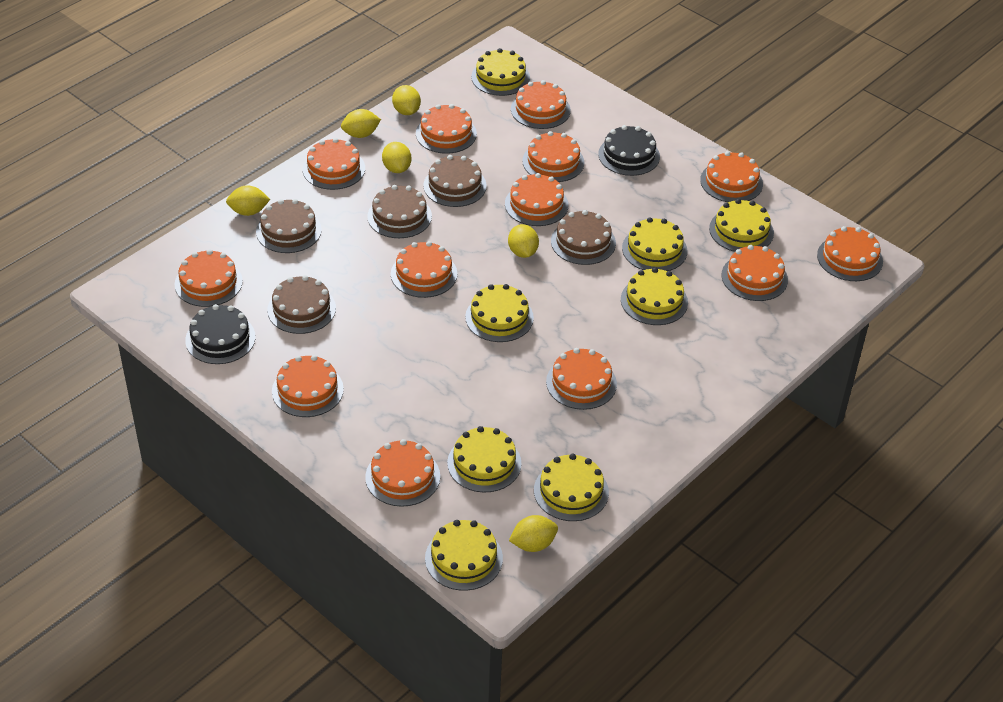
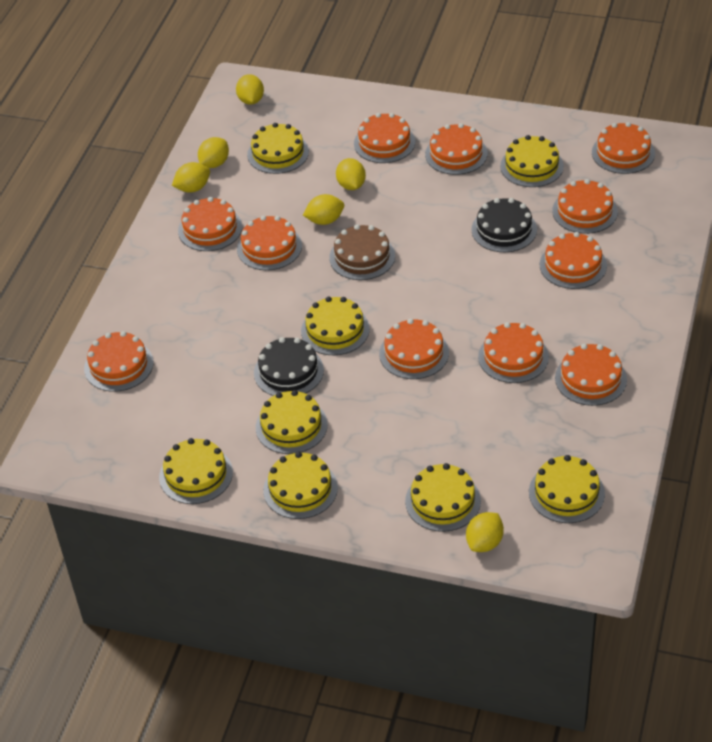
brown cake: 5 -> 1
orange cake: 13 -> 11

